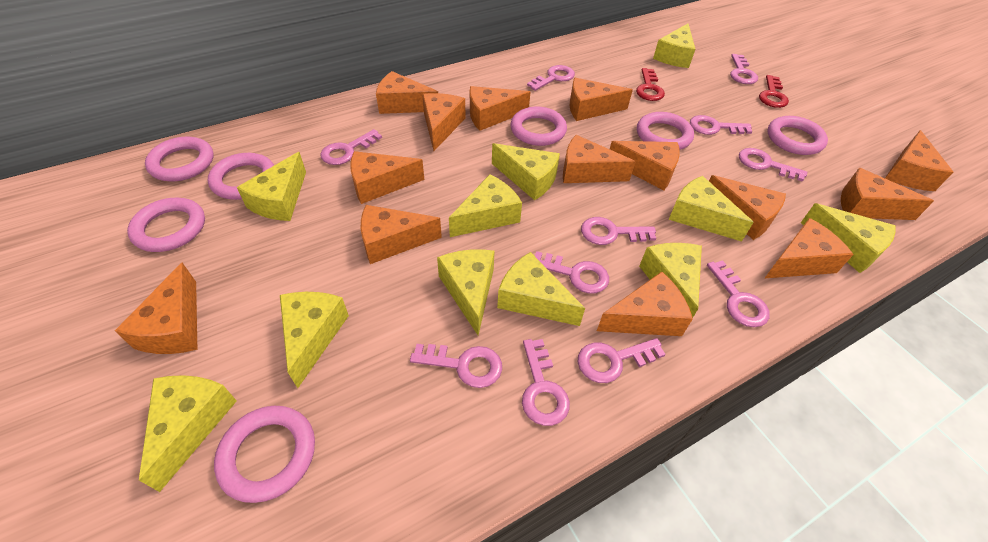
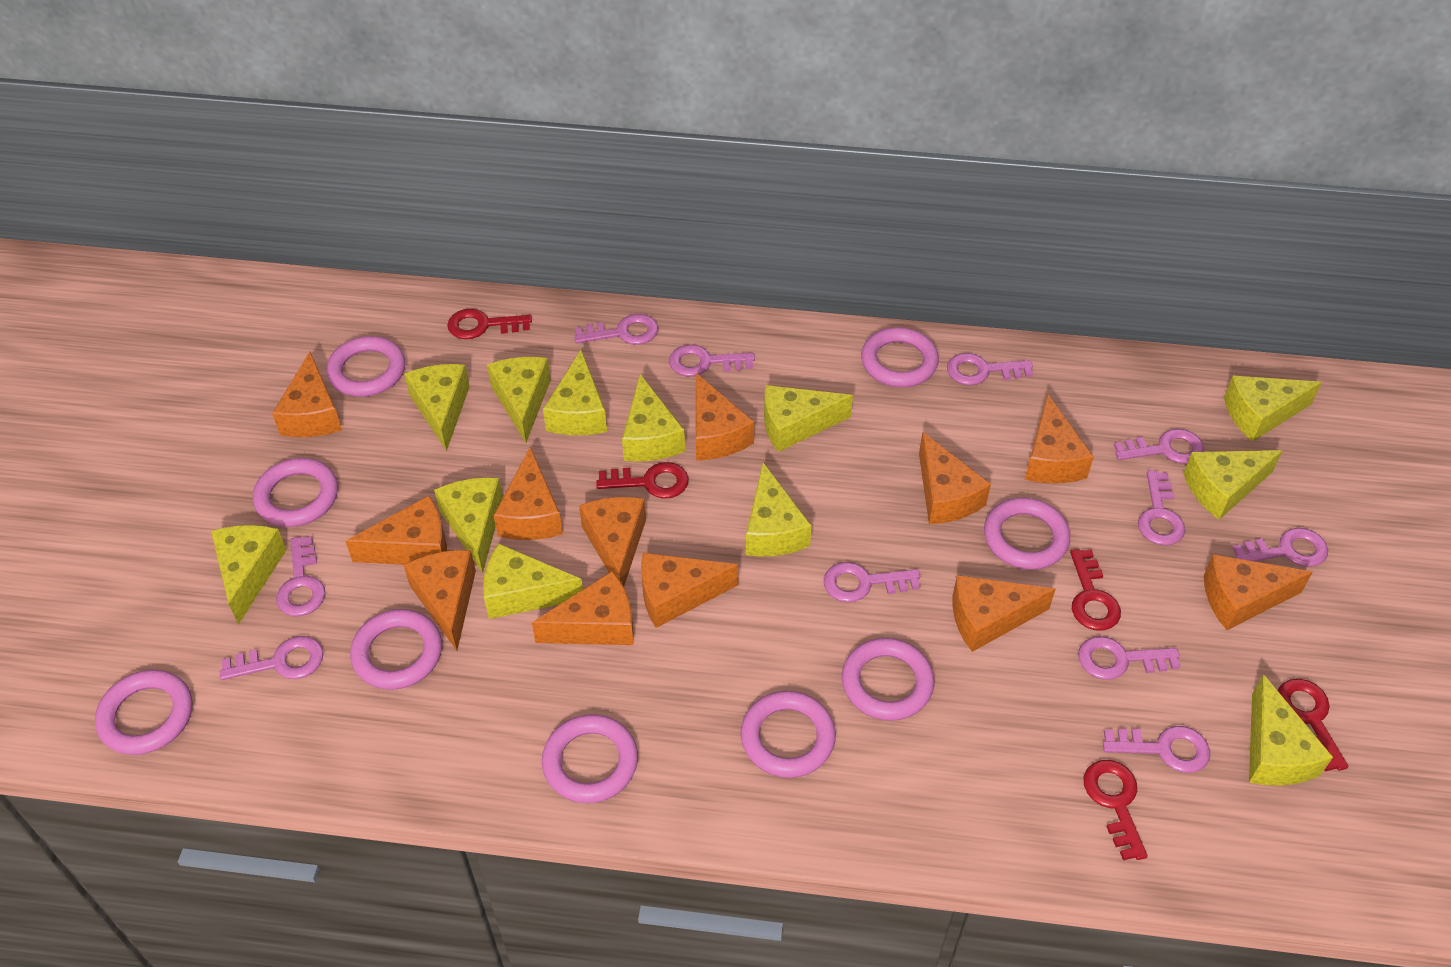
orange cheese: 14 -> 12
pink ring: 7 -> 9
red key: 2 -> 5
yellow cheese: 11 -> 12

